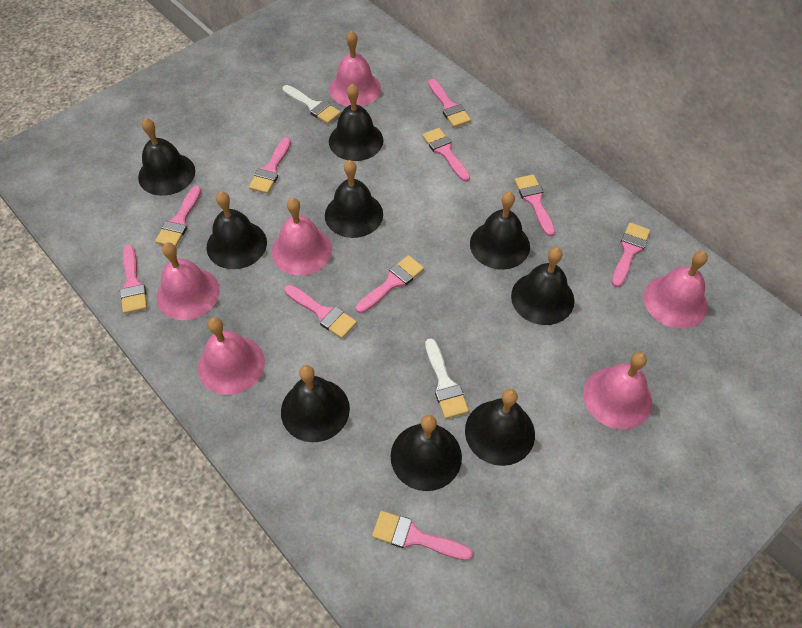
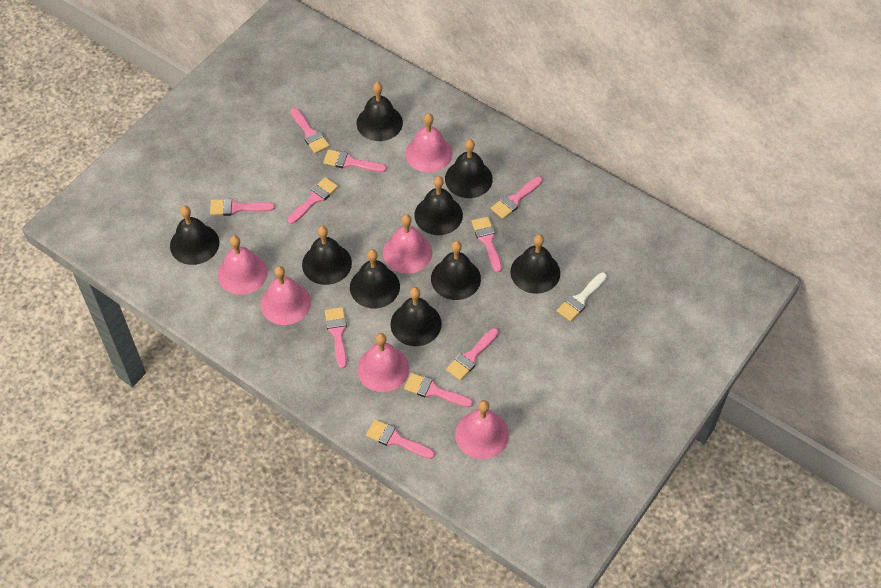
white brush: 2 -> 1

